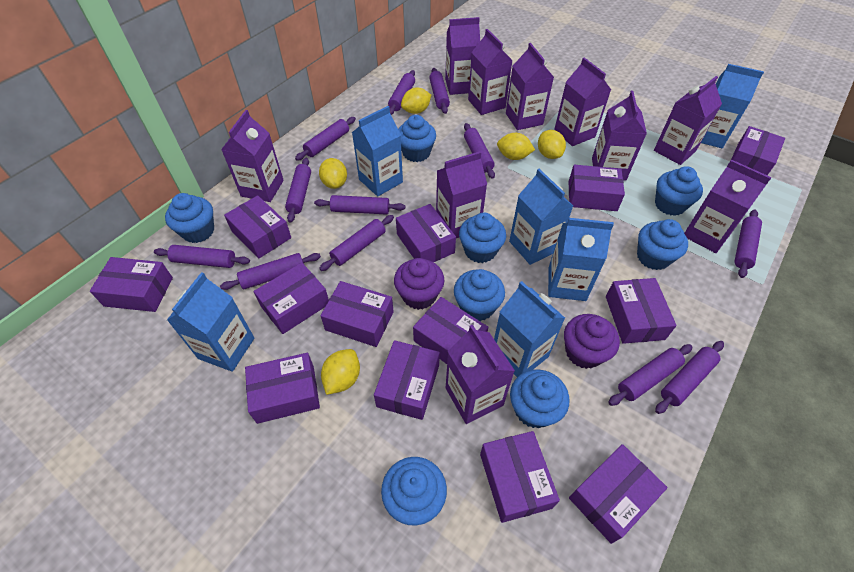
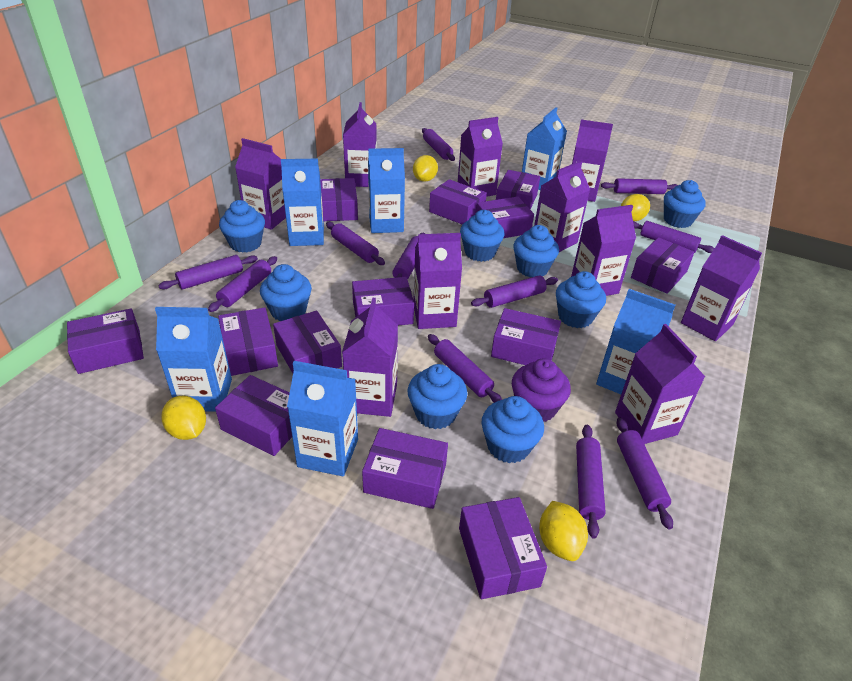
purple cupcake: 2 -> 1
purple rolling pin: 12 -> 11
yellow lemon: 5 -> 4

